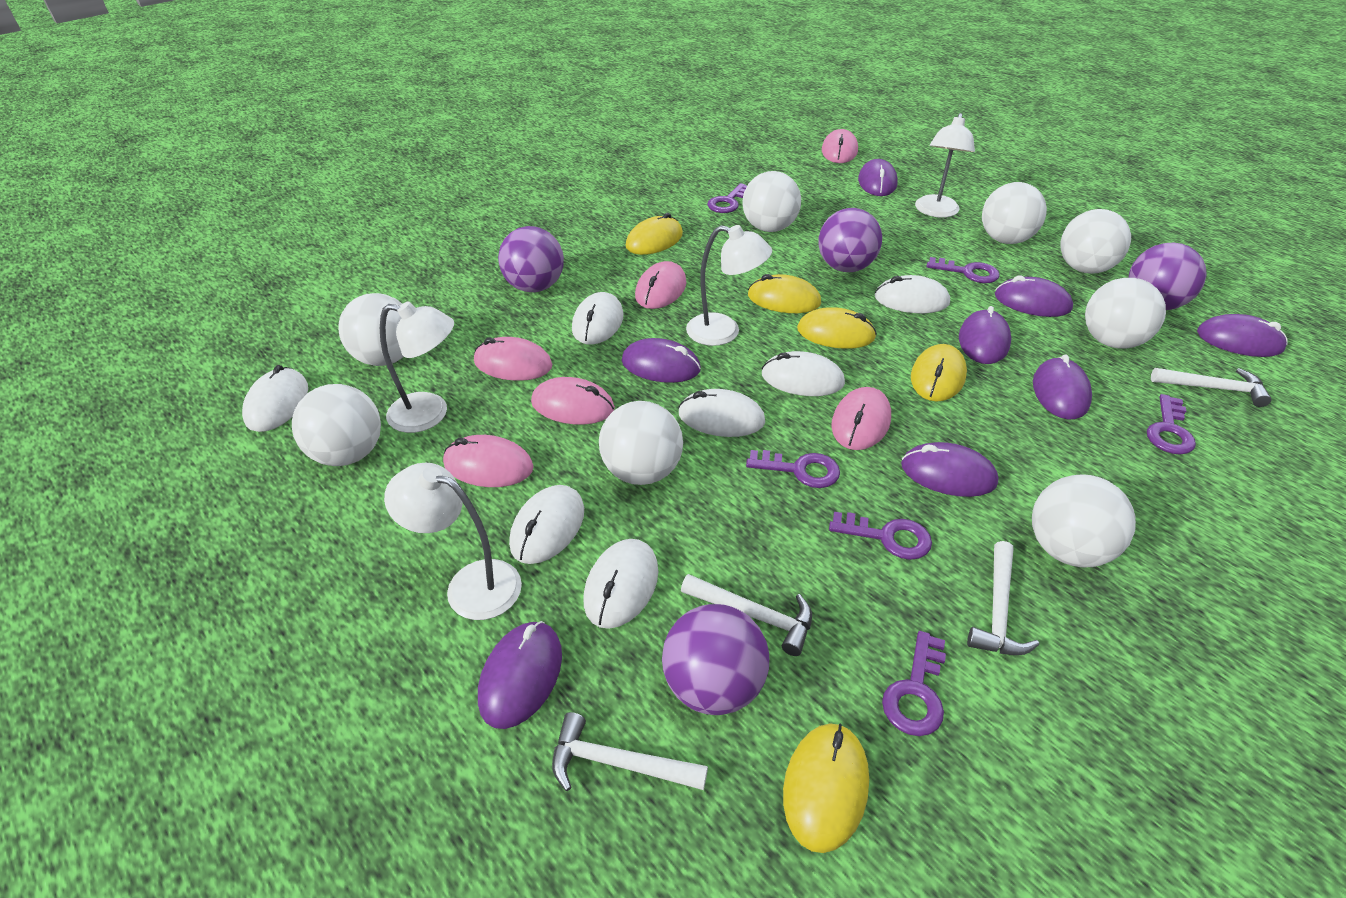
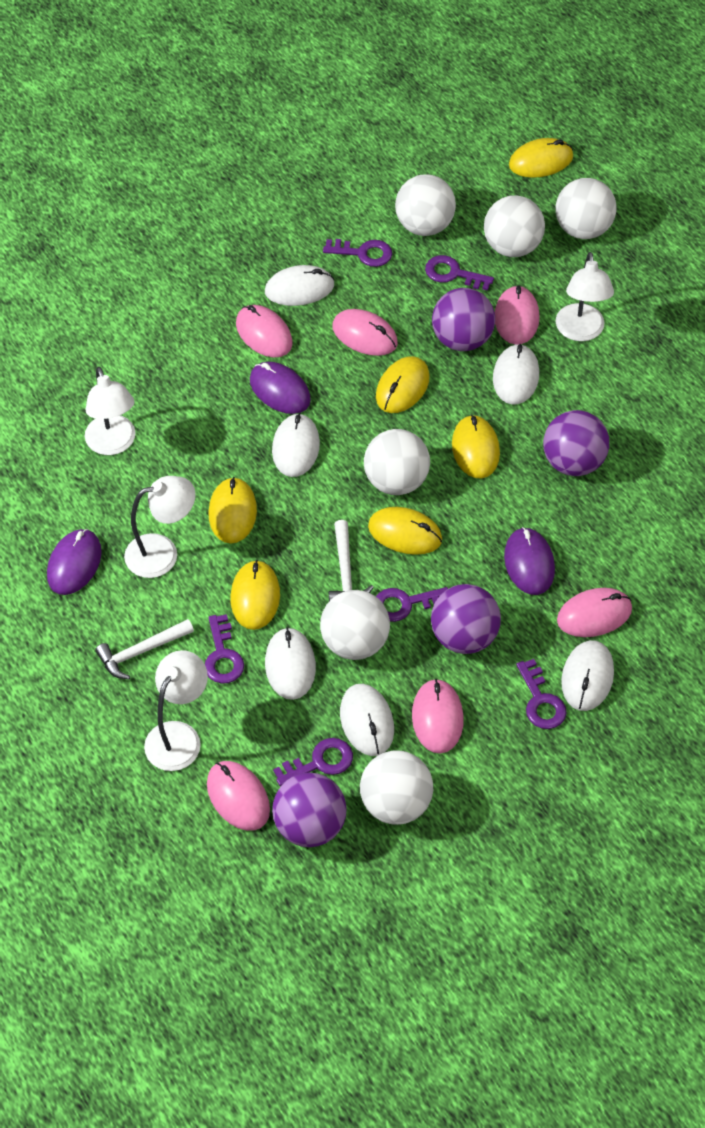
purple mouse: 8 -> 3
white ball: 8 -> 6
white hammer: 4 -> 2
white mouse: 7 -> 6
yellow mouse: 5 -> 6

